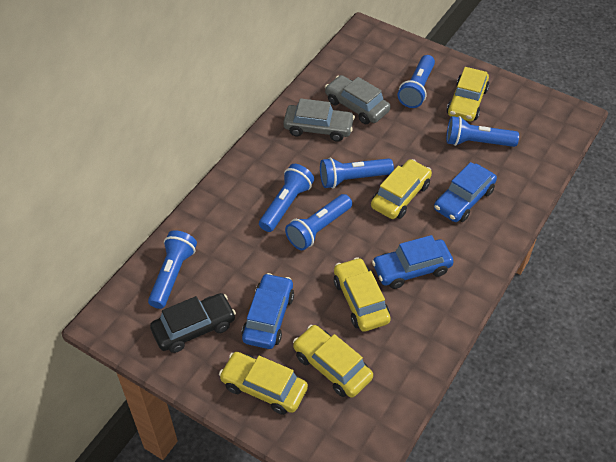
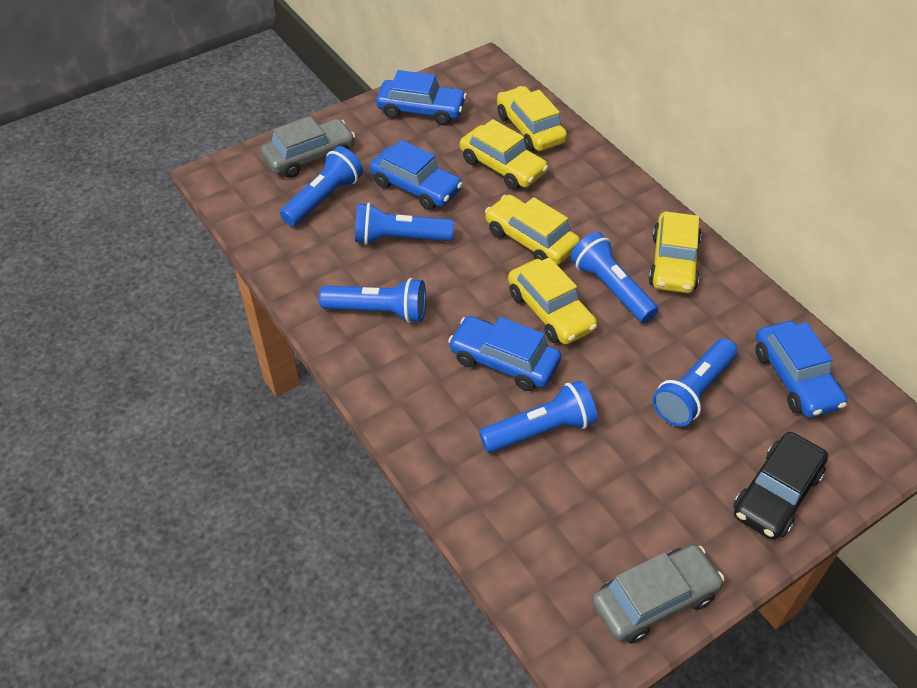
blue car: 3 -> 4

